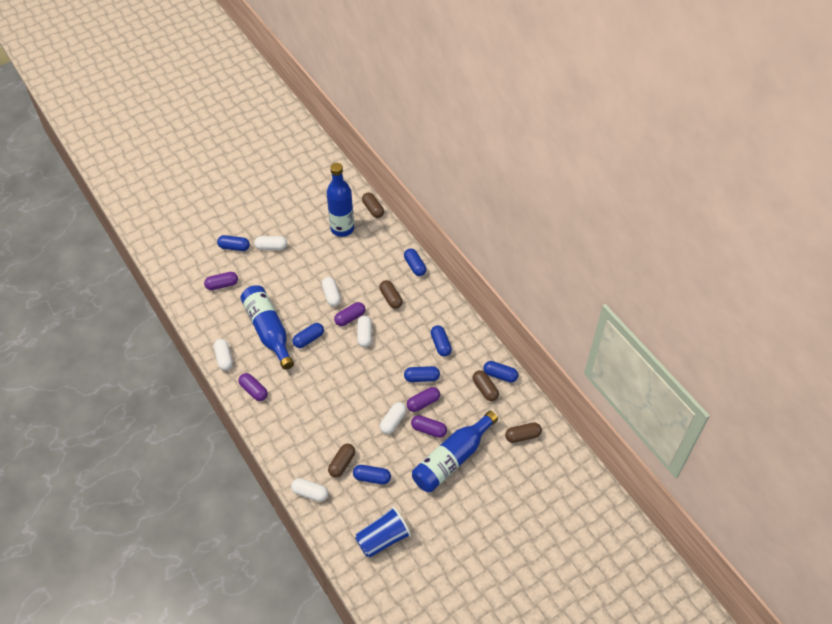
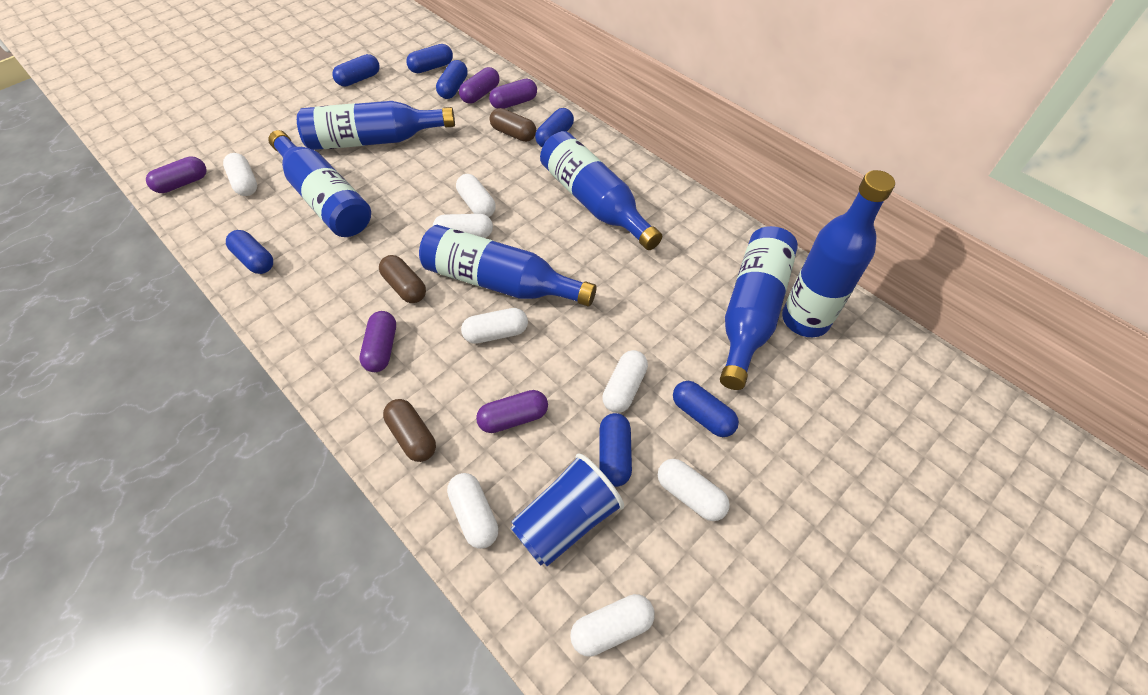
blue bottle: 3 -> 6
brown capsule: 5 -> 3
white capsule: 6 -> 8

